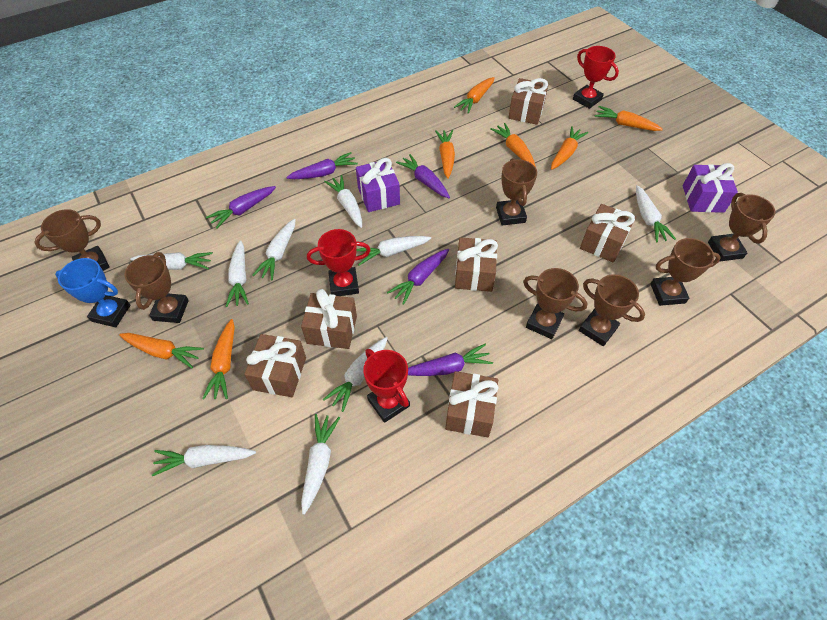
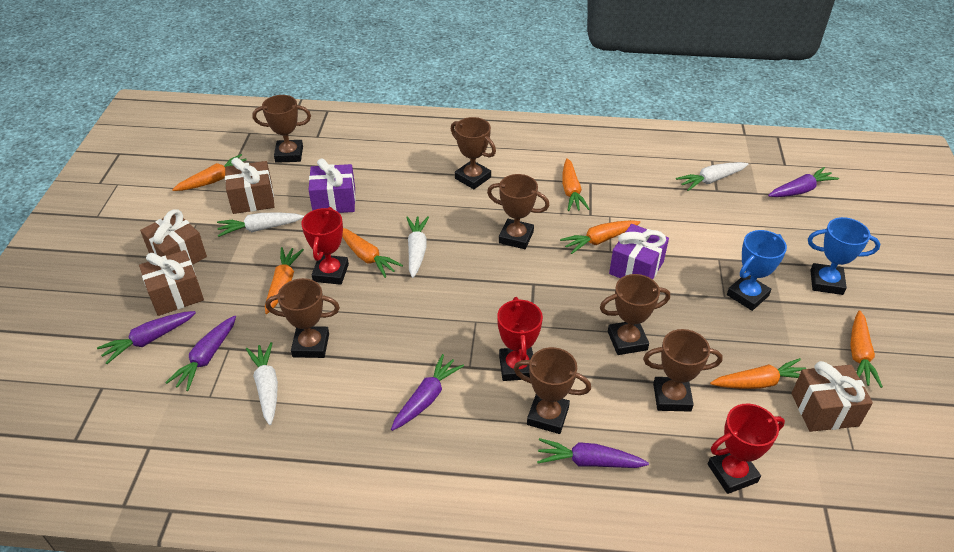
blue trophy: 1 -> 2
brown gift: 6 -> 4
white carrot: 9 -> 4

